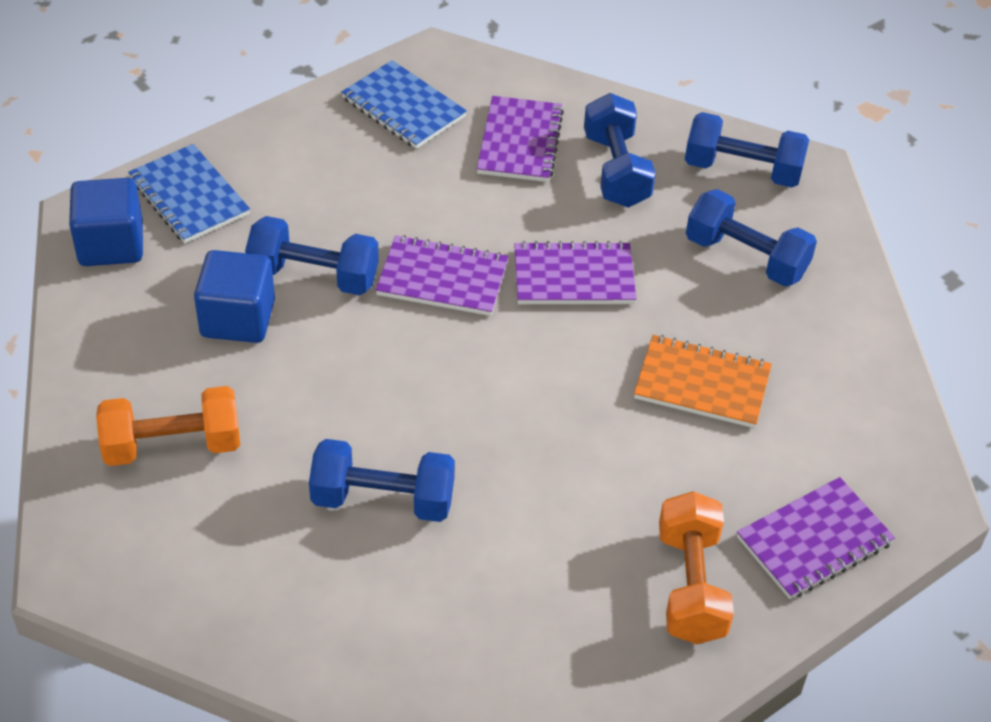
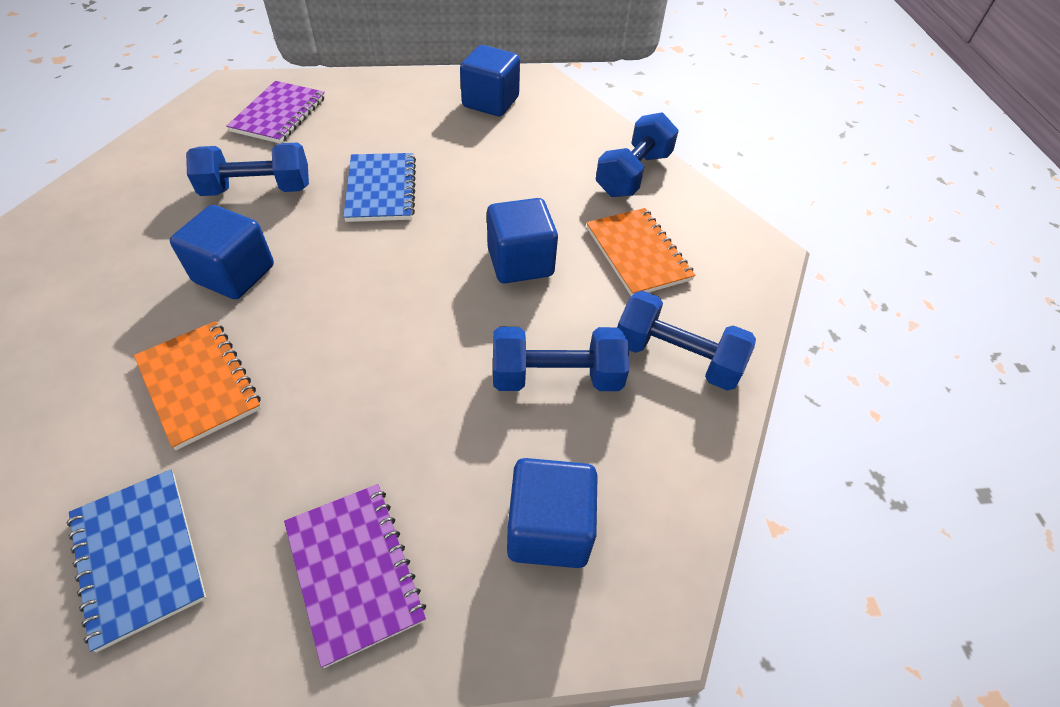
blue cube: 2 -> 4
blue dumbbell: 5 -> 4
orange dumbbell: 2 -> 0
orange notebook: 1 -> 2
purple notebook: 4 -> 2

